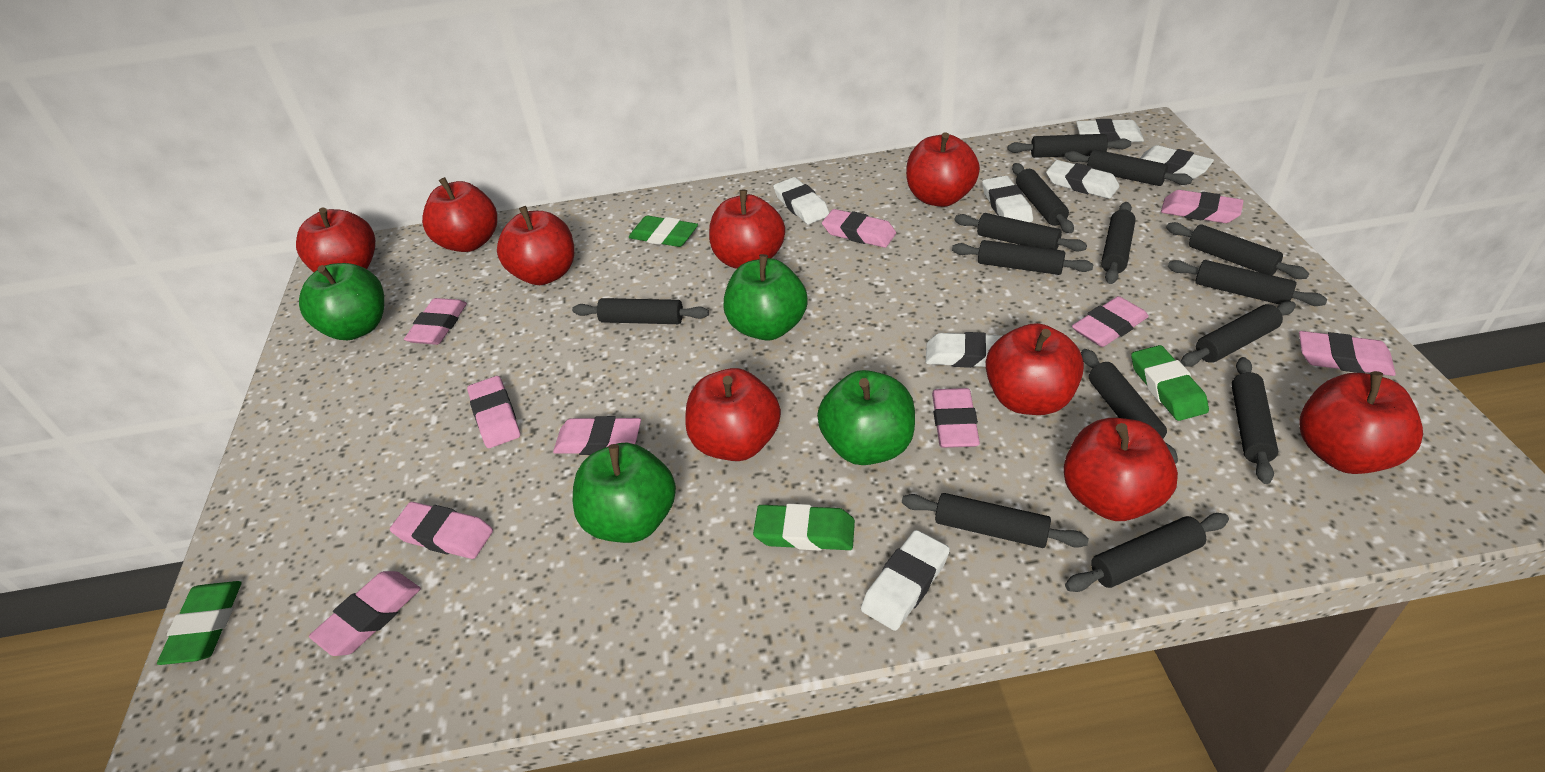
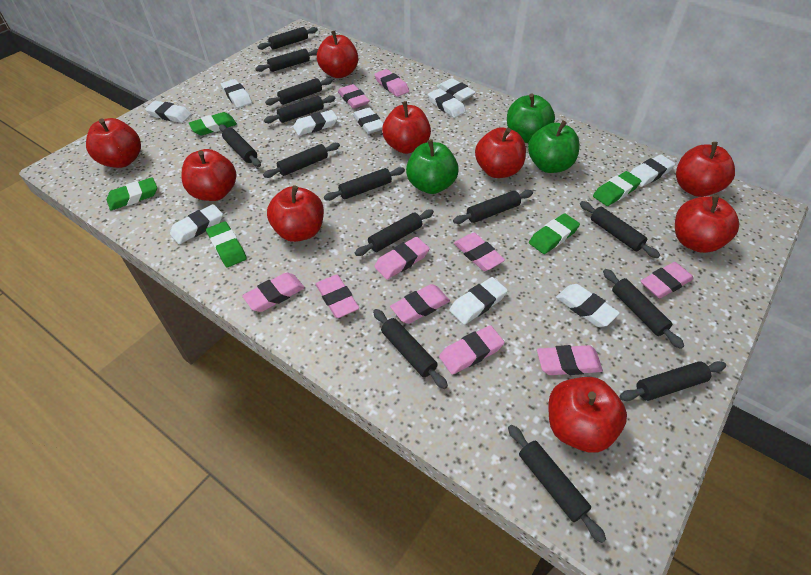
green apple: 4 -> 3
green eraser: 4 -> 5
white eraser: 7 -> 10

